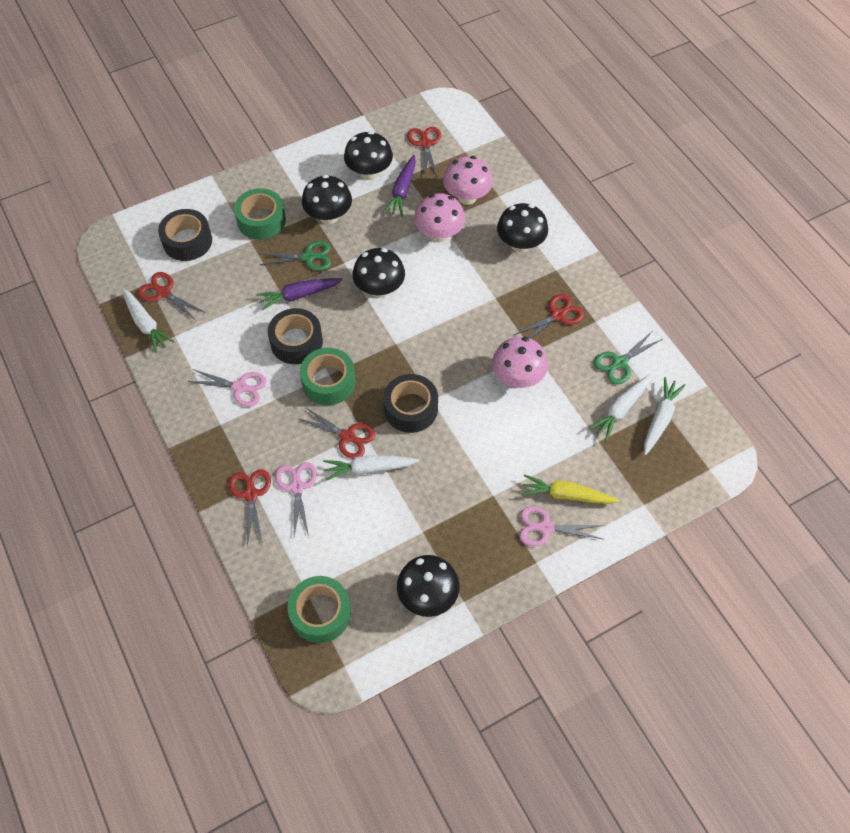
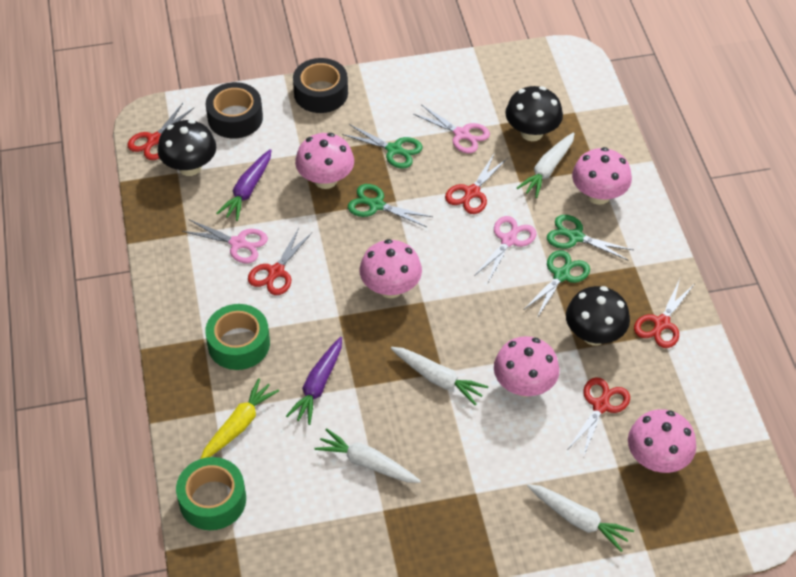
black mushroom: 5 -> 3
black tape: 3 -> 2
green scissors: 2 -> 4
green tape: 3 -> 2
pink mushroom: 3 -> 5

